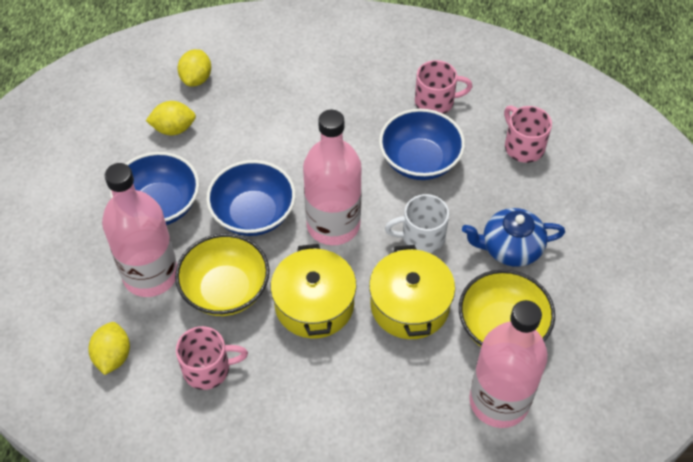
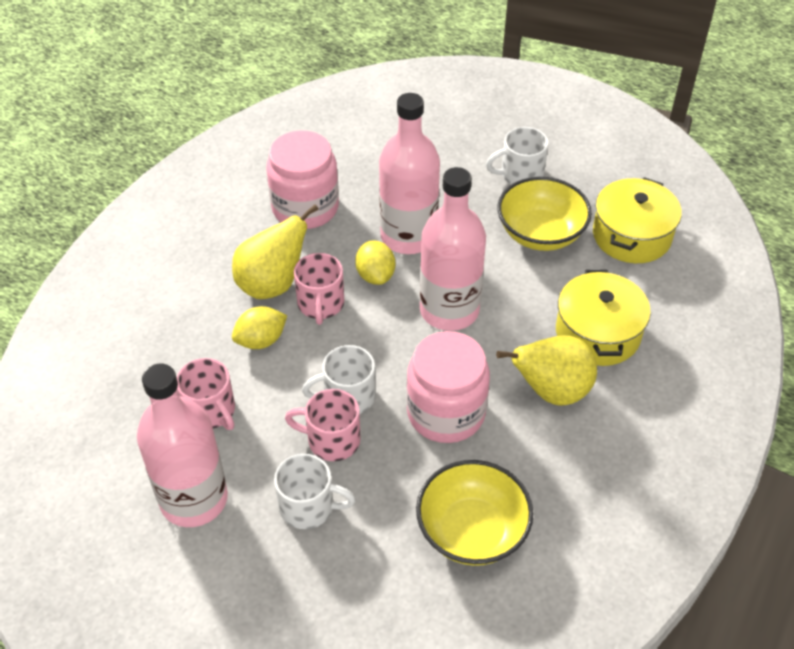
blue bowl: 3 -> 0
blue teapot: 1 -> 0
pink jar: 0 -> 2
white mug: 1 -> 3
yellow lemon: 3 -> 2
yellow pear: 0 -> 2

